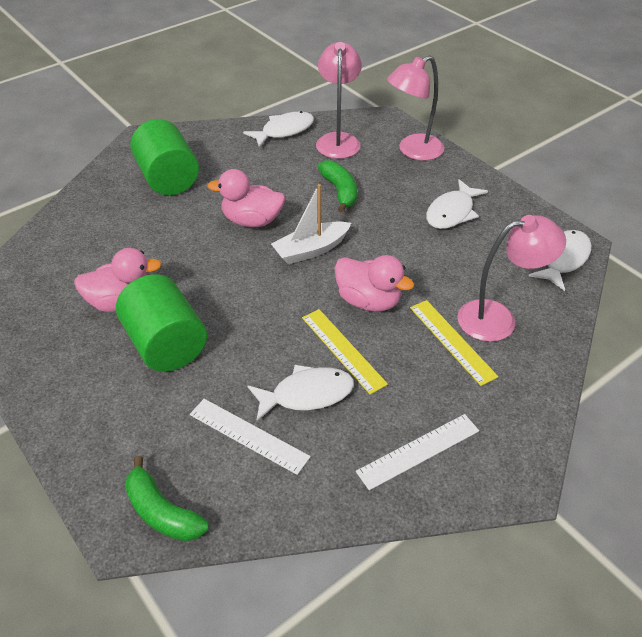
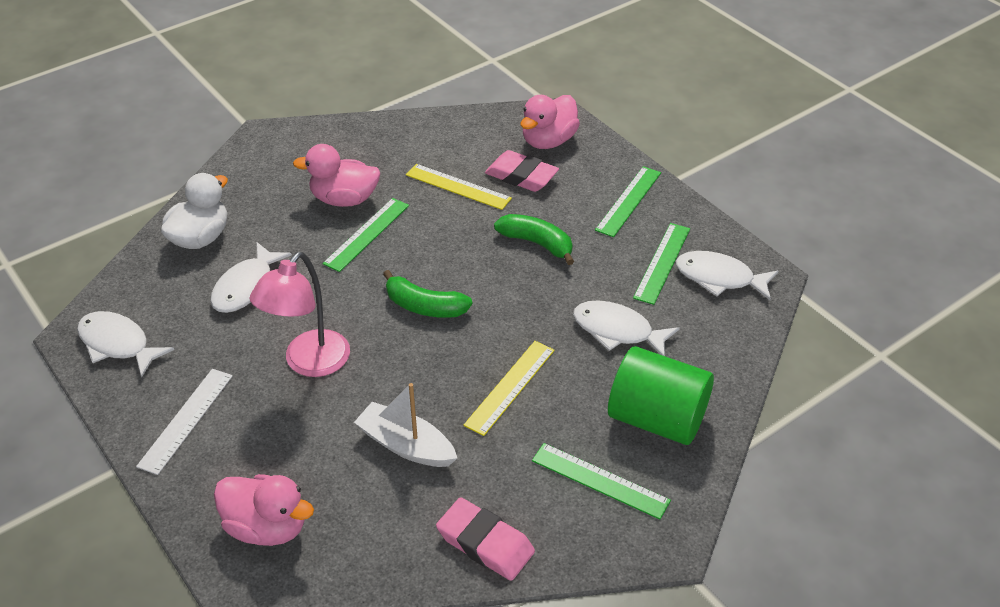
green cylinder: 2 -> 1
green ruler: 0 -> 4
pink eraser: 0 -> 2
pink lamp: 3 -> 1
white duck: 0 -> 1
white ruler: 2 -> 1

